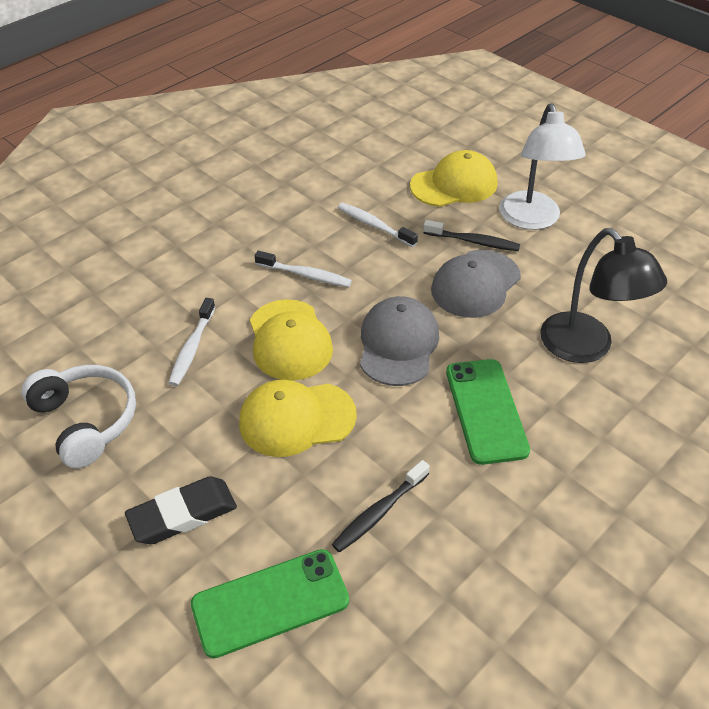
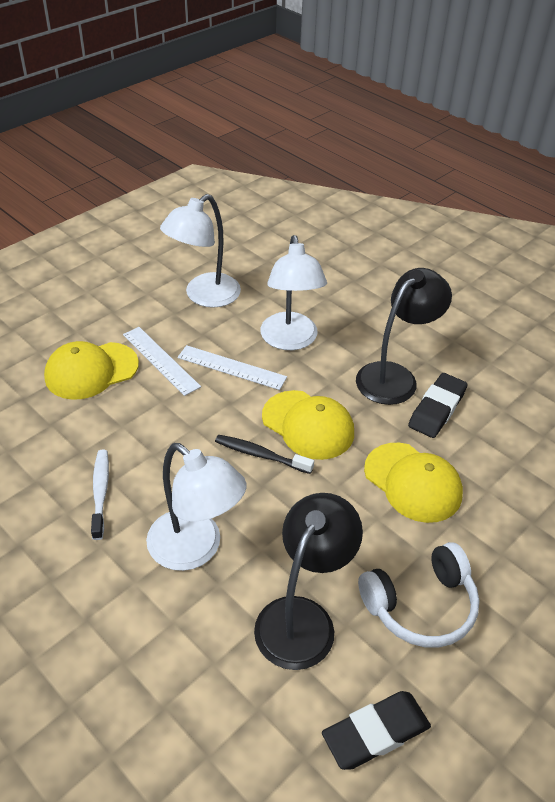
black eraser: 1 -> 2
black lamp: 1 -> 2
black toothbrush: 2 -> 1
green phone: 2 -> 0
grey cap: 2 -> 0
white lamp: 1 -> 3
white ruler: 0 -> 2
white toothbrush: 3 -> 1

